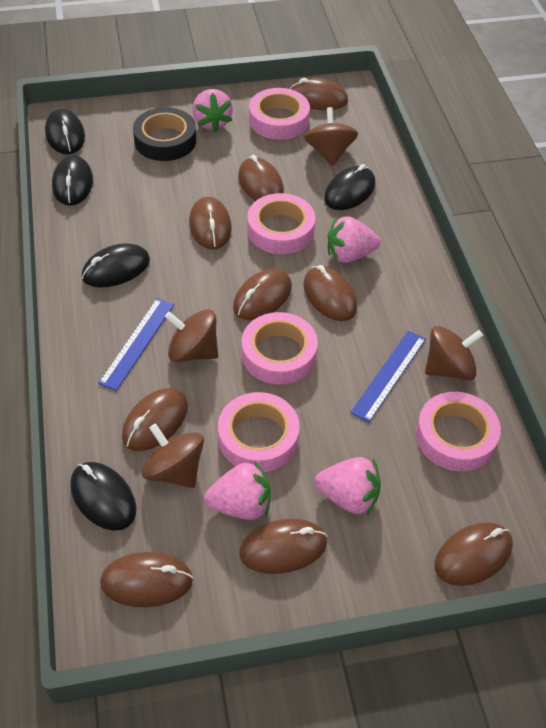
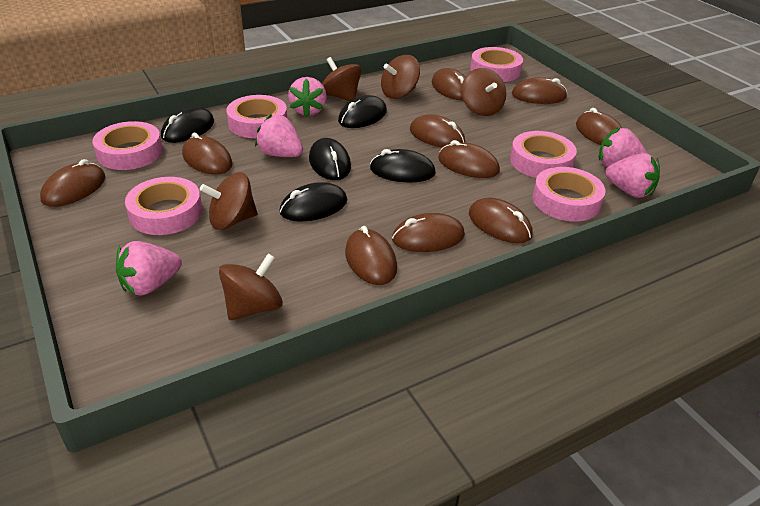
black tape: 1 -> 0
blue ruler: 2 -> 0
brown mouse: 9 -> 10
brown spinning top: 4 -> 5
pink strawberry: 4 -> 5
pink tape: 5 -> 6

